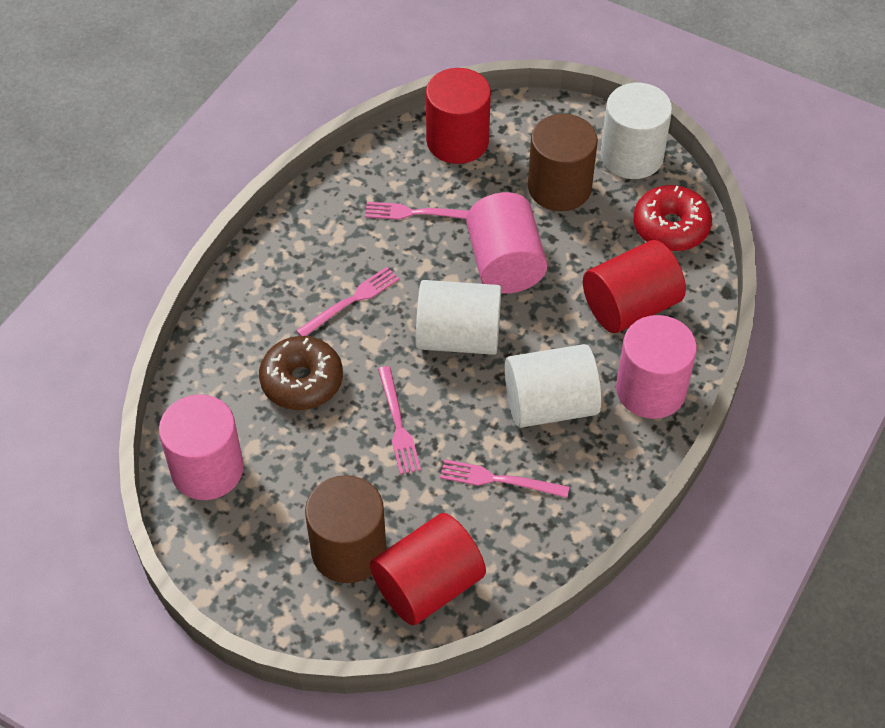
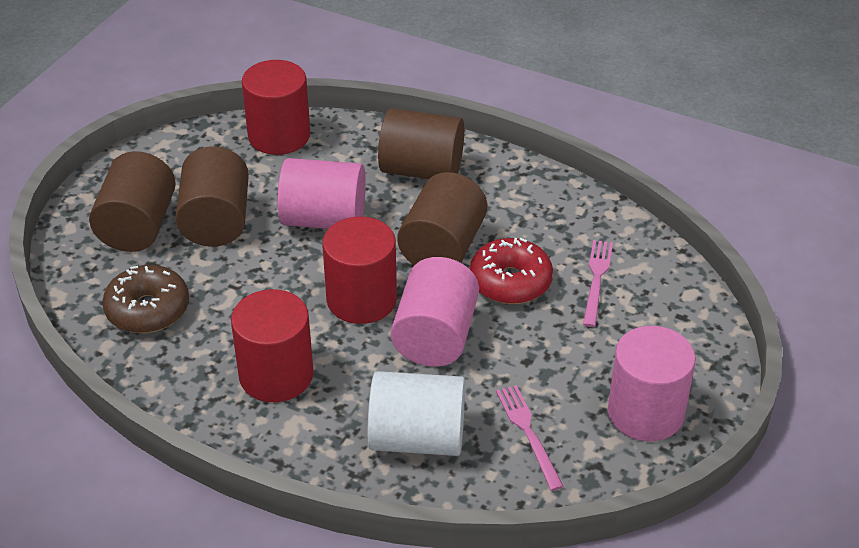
brown cylinder: 2 -> 4
pink fork: 4 -> 2
white cylinder: 3 -> 1

